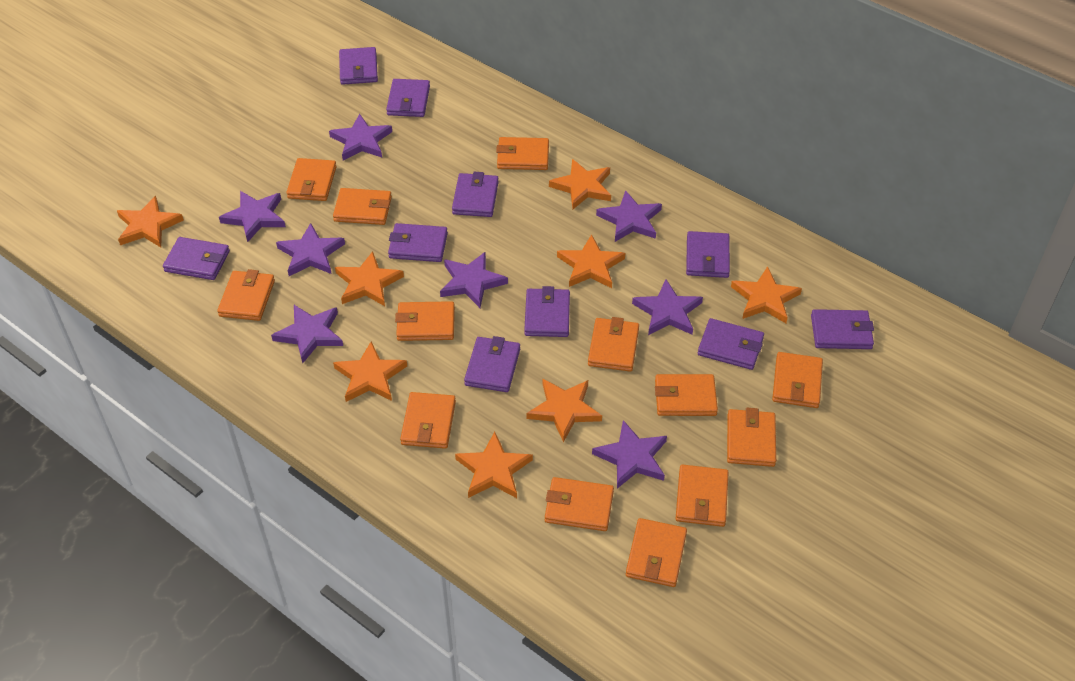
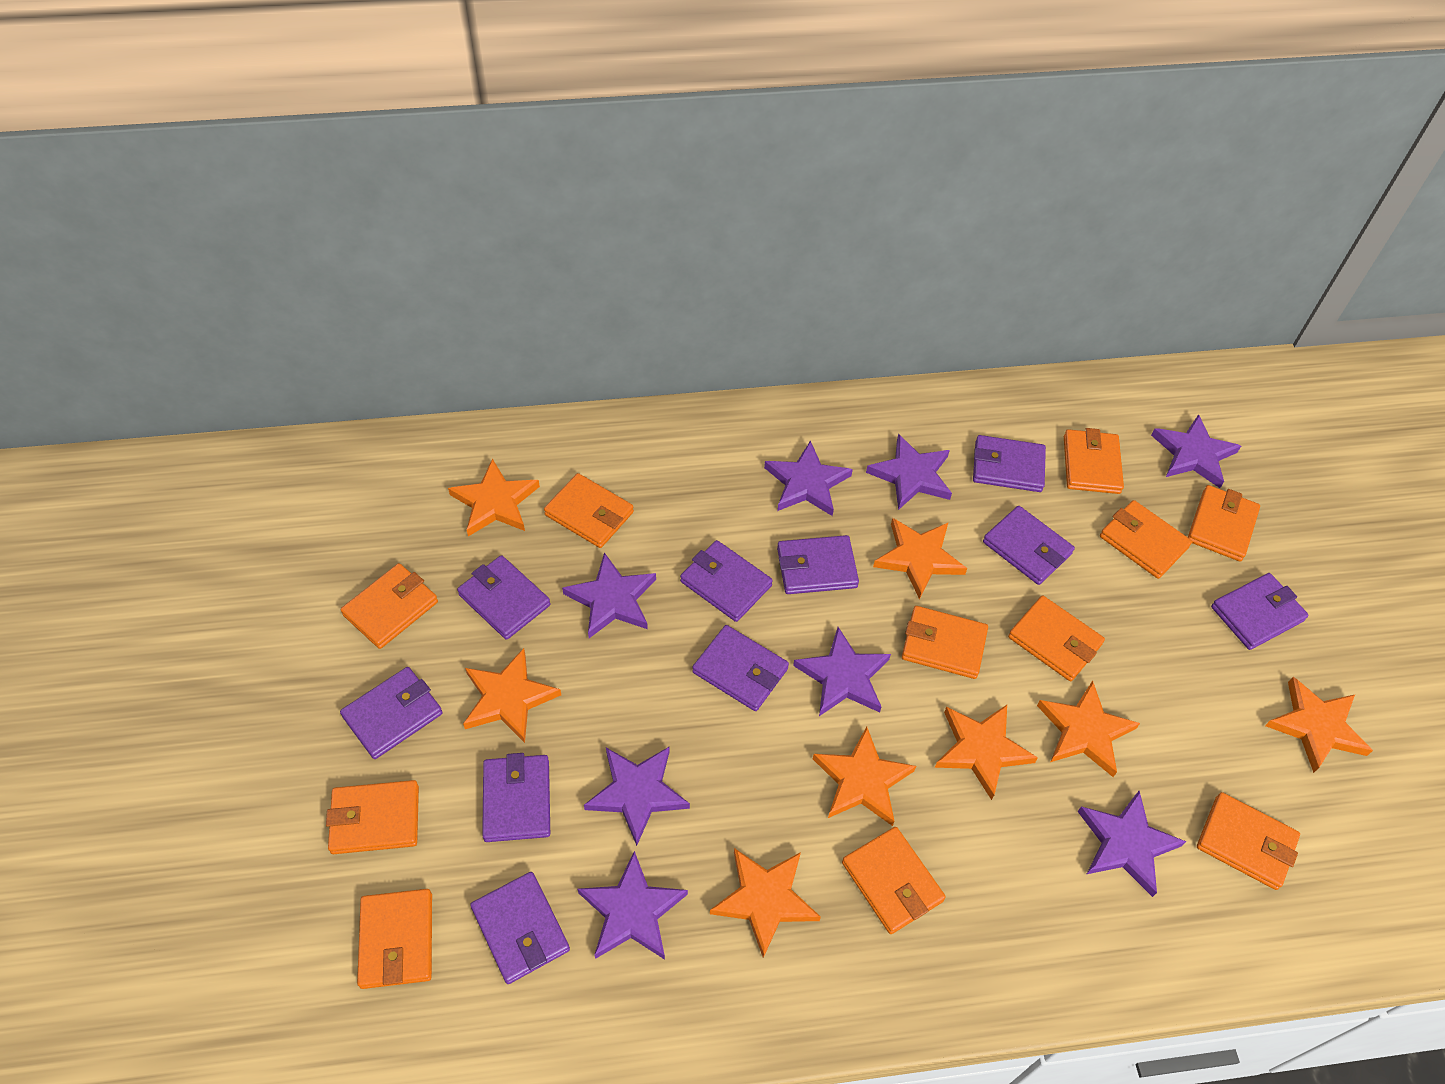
orange wallet: 13 -> 11

